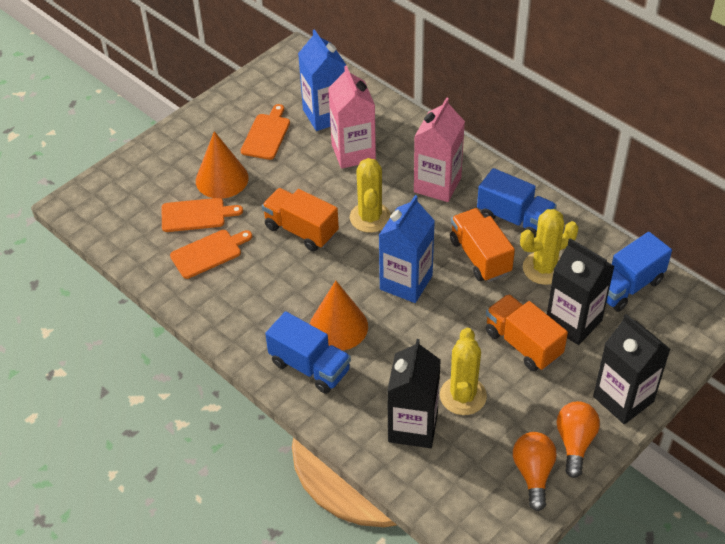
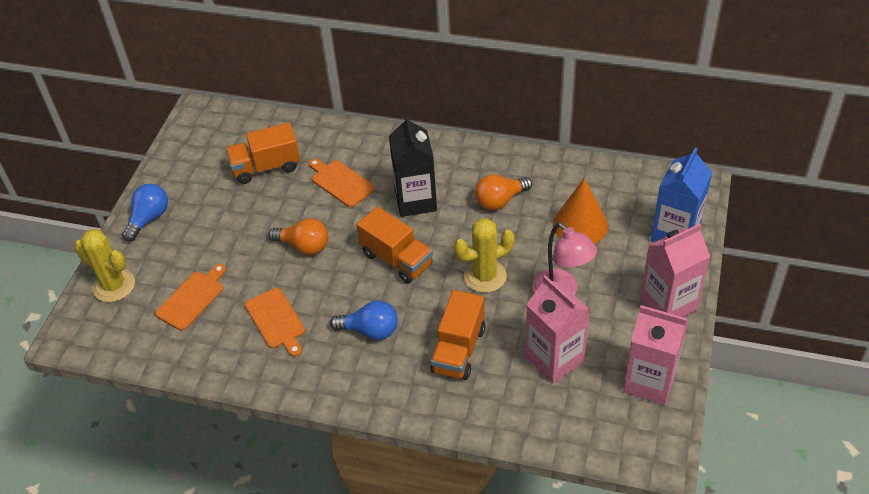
black carton: 3 -> 1
blue carton: 2 -> 1
blue light bulb: 0 -> 2
blue truck: 3 -> 0
orange cone: 2 -> 1
pink carton: 2 -> 3
pink lamp: 0 -> 1
yellow cactus: 3 -> 2

